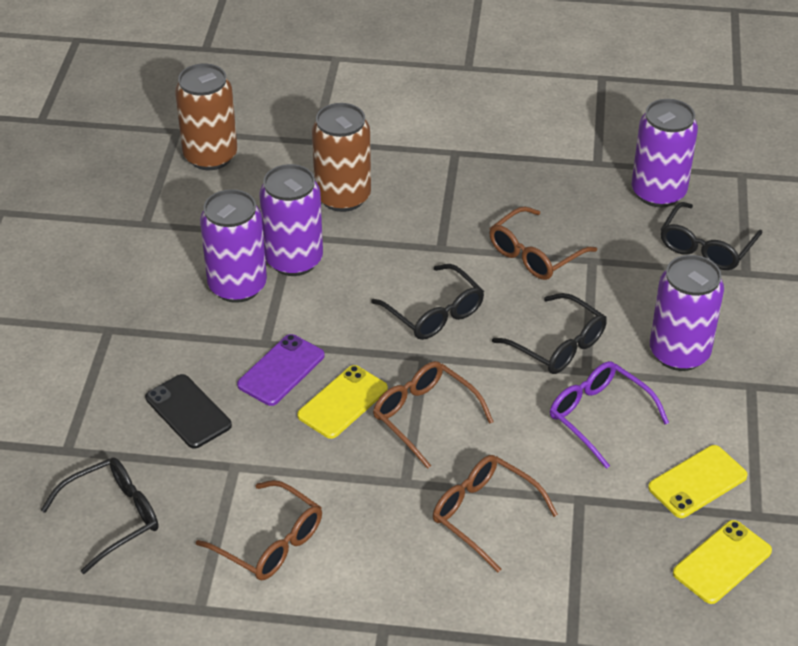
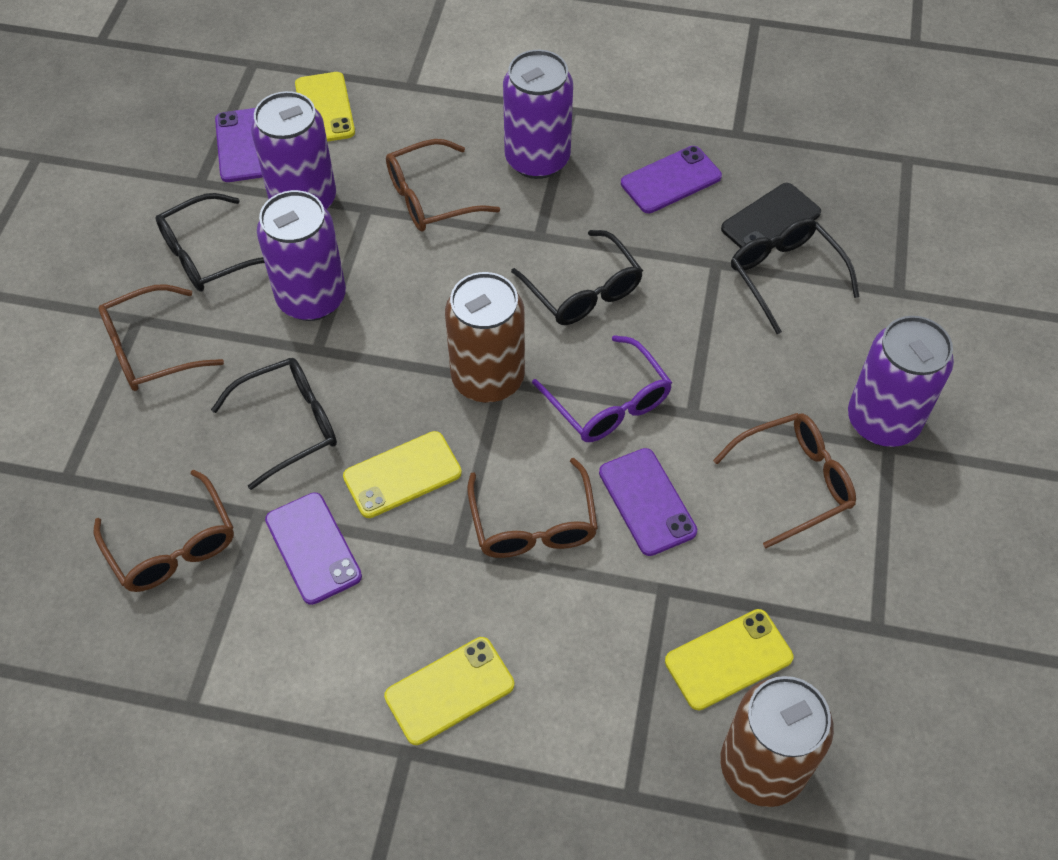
brown glasses: 4 -> 5
purple phone: 1 -> 4
yellow phone: 3 -> 4

